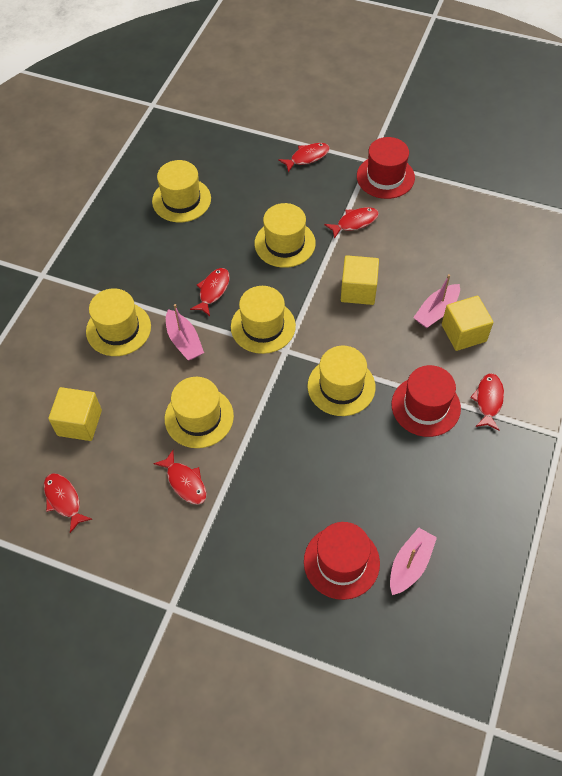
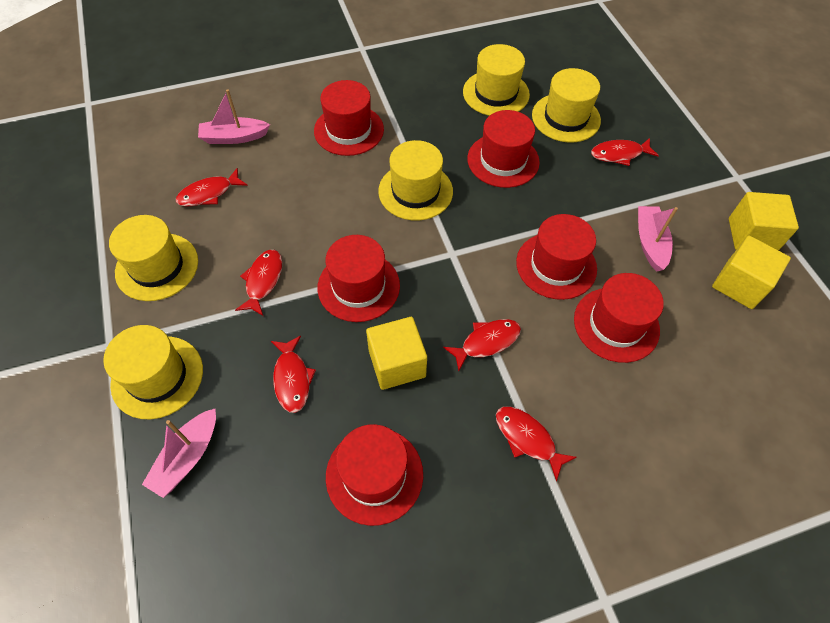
red hat: 3 -> 6
yellow hat: 6 -> 5

